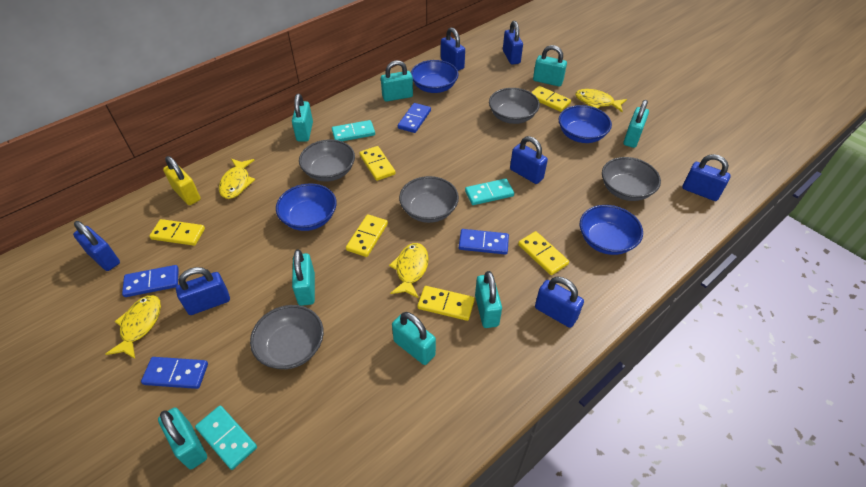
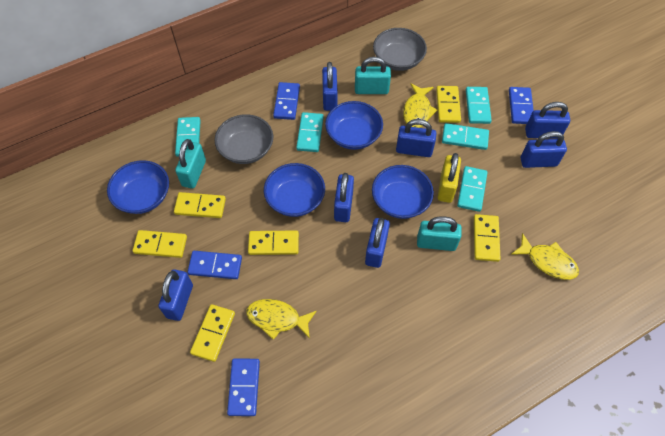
grey bowl: 5 -> 2
turquoise domino: 3 -> 5
turquoise padlock: 8 -> 3
yellow fish: 4 -> 3

